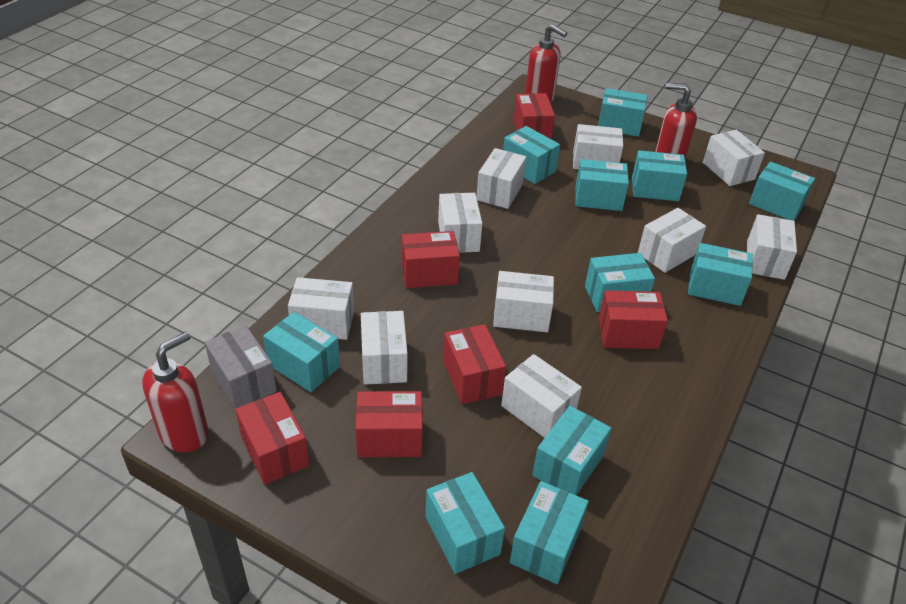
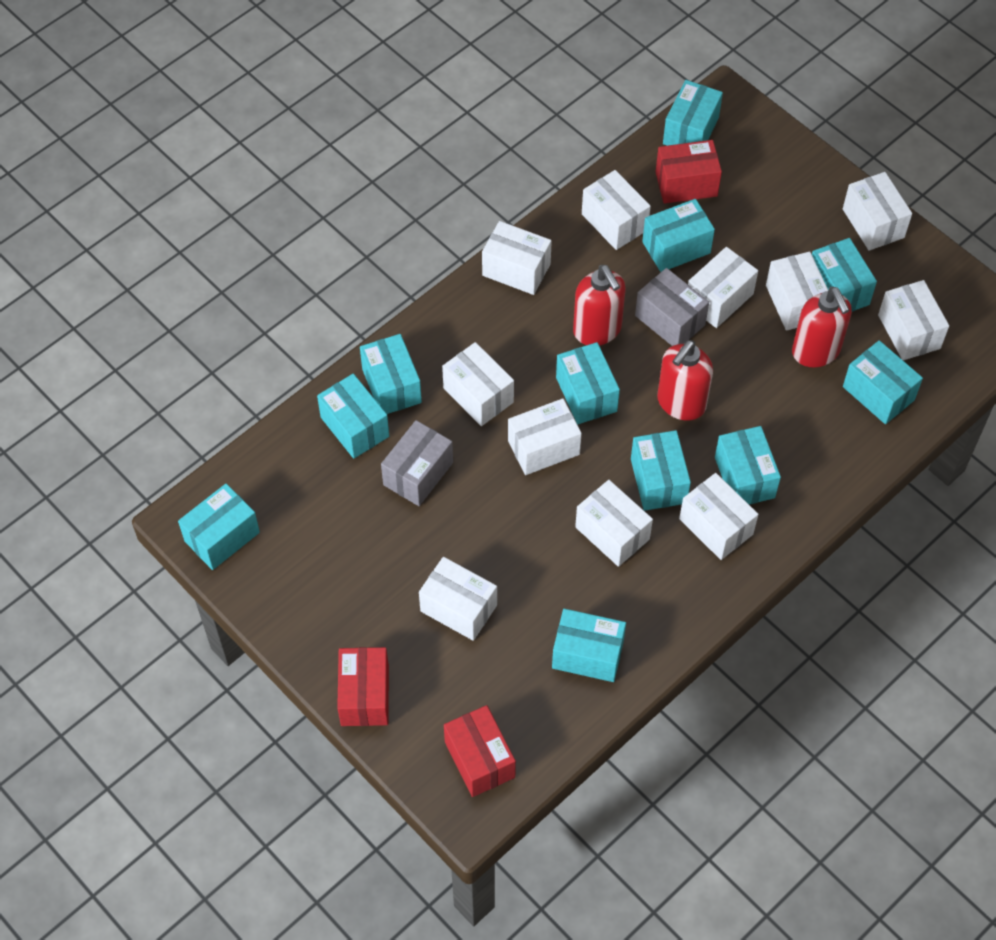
grey box: 1 -> 2
red box: 6 -> 3
white box: 10 -> 11

